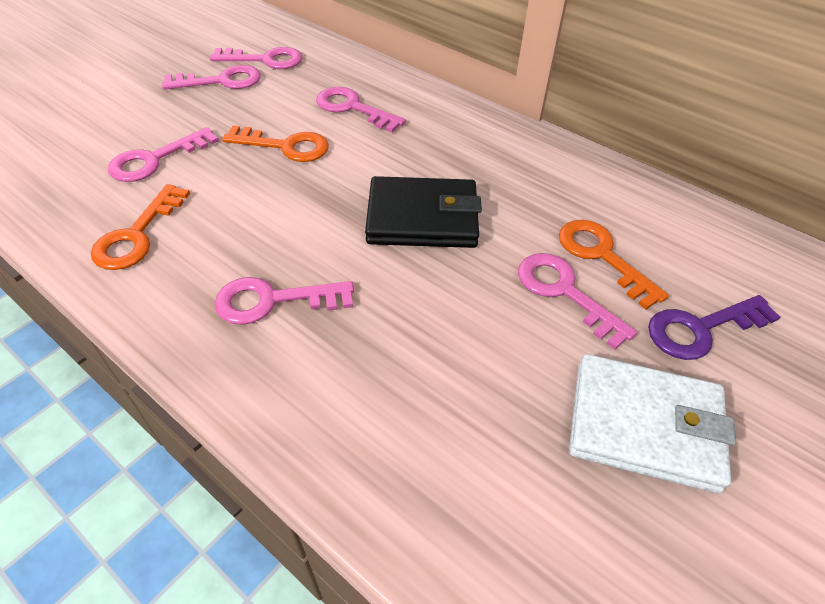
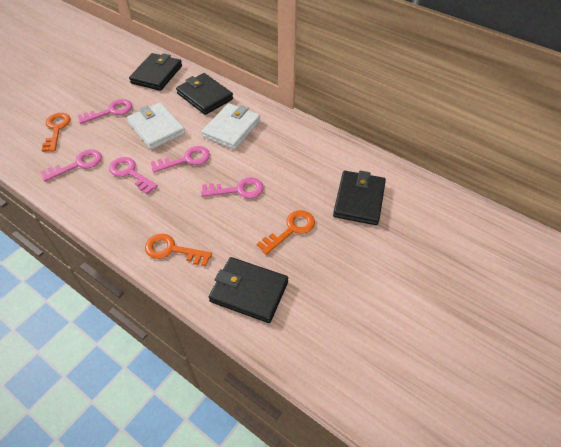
black wallet: 1 -> 4
pink key: 6 -> 5
purple key: 1 -> 0
white wallet: 1 -> 2

